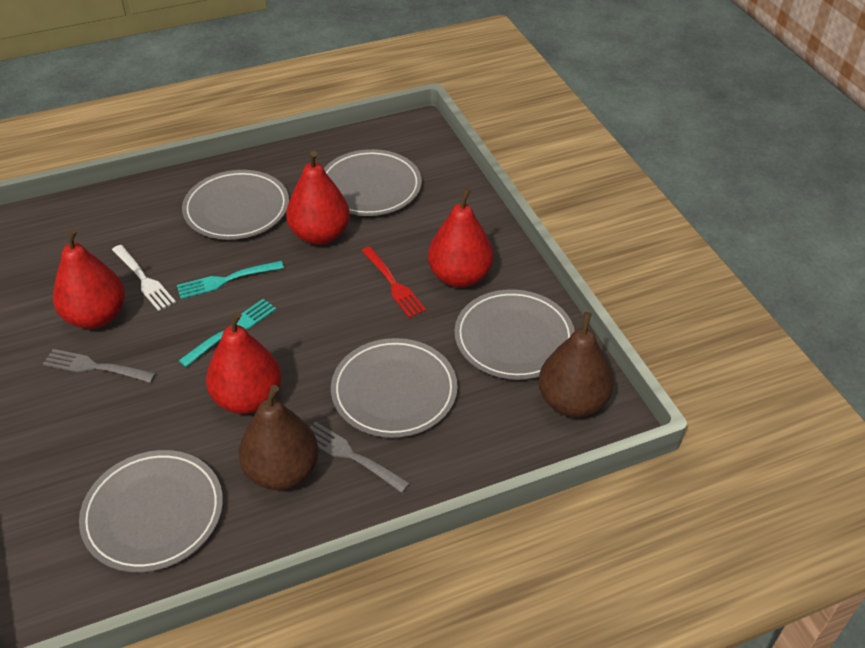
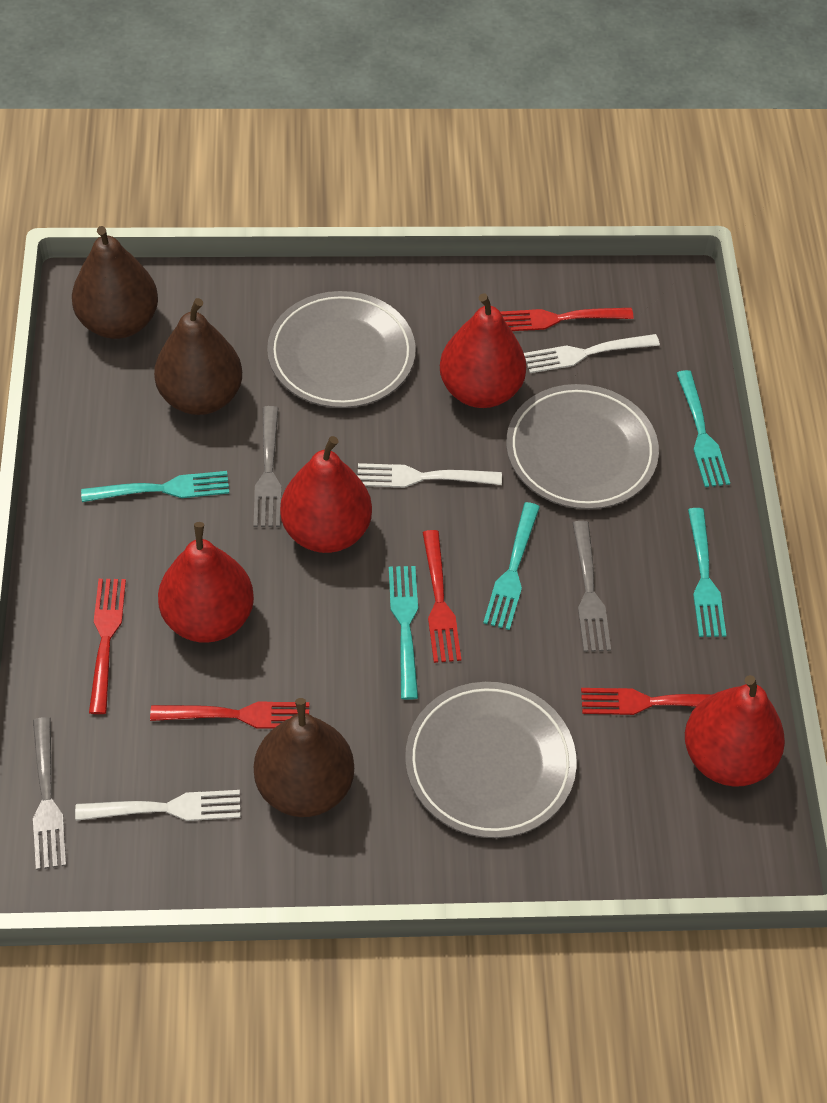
brown pear: 2 -> 3
grey fork: 2 -> 3
grey plate: 5 -> 3
red fork: 1 -> 5
turquoise fork: 2 -> 5
white fork: 1 -> 3

